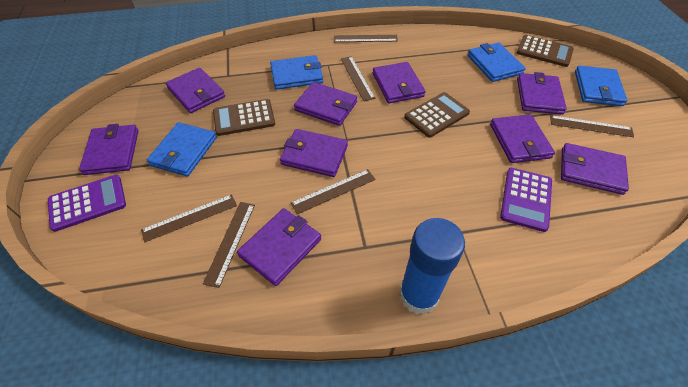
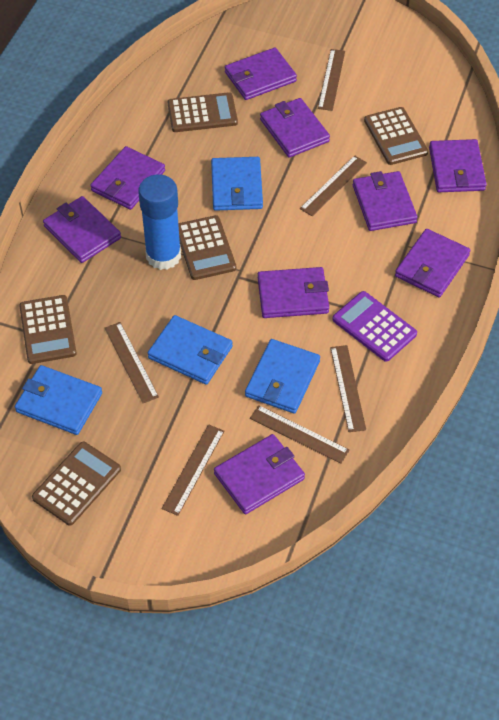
brown calculator: 3 -> 5
purple calculator: 2 -> 1

